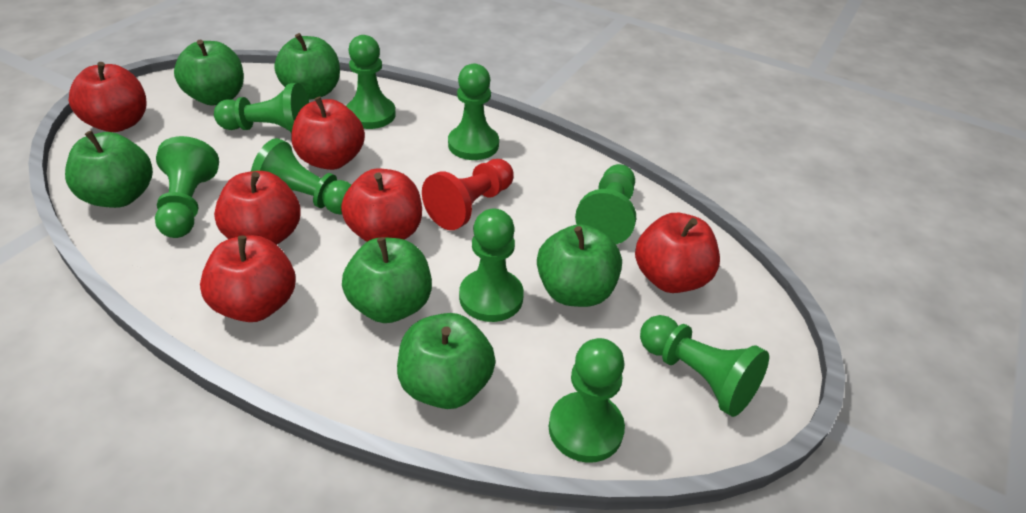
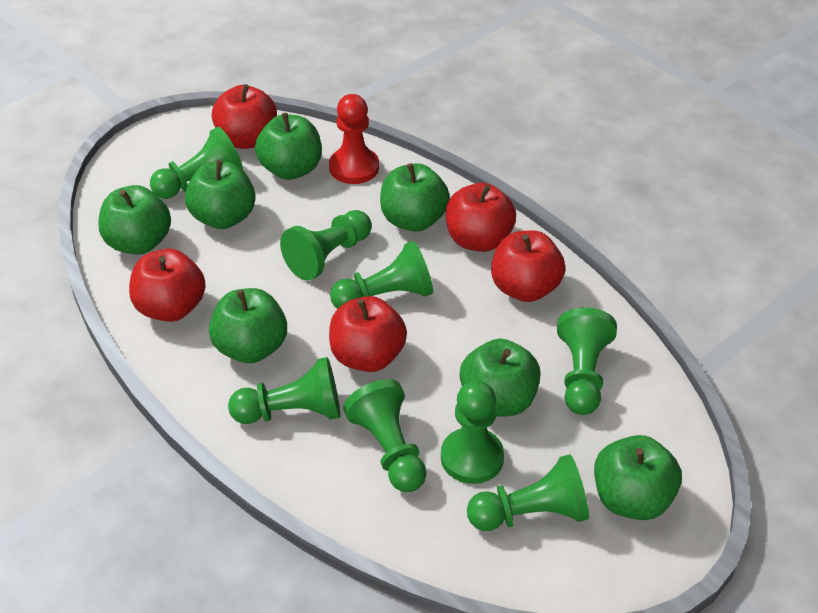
green apple: 6 -> 7
green pawn: 9 -> 8
red apple: 6 -> 5

